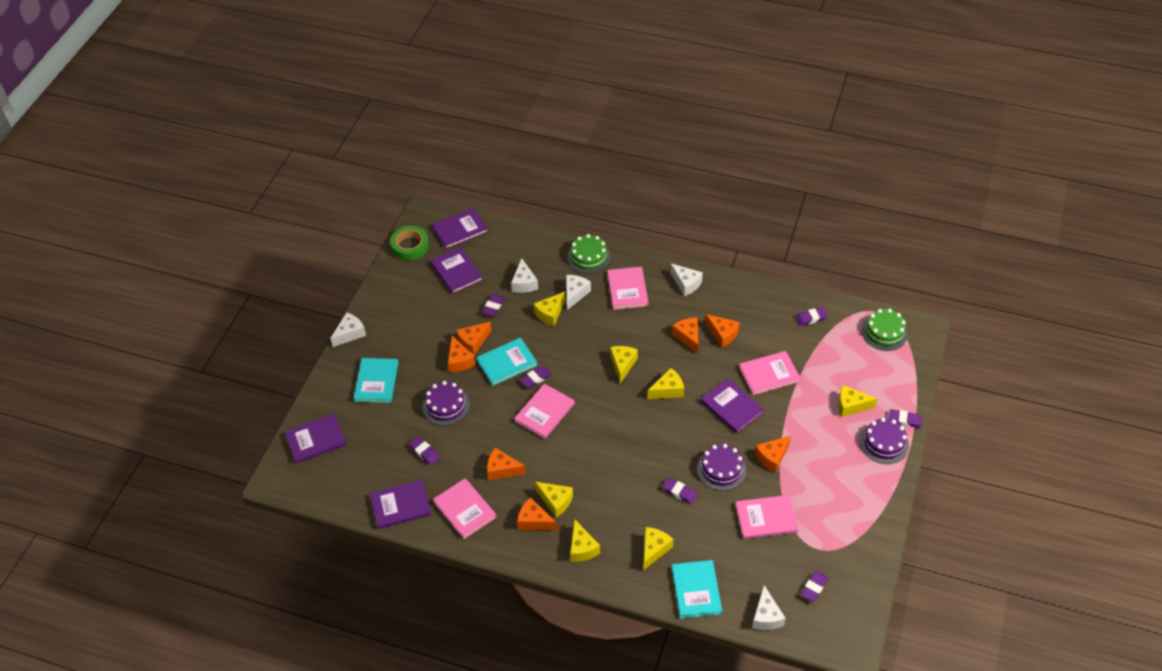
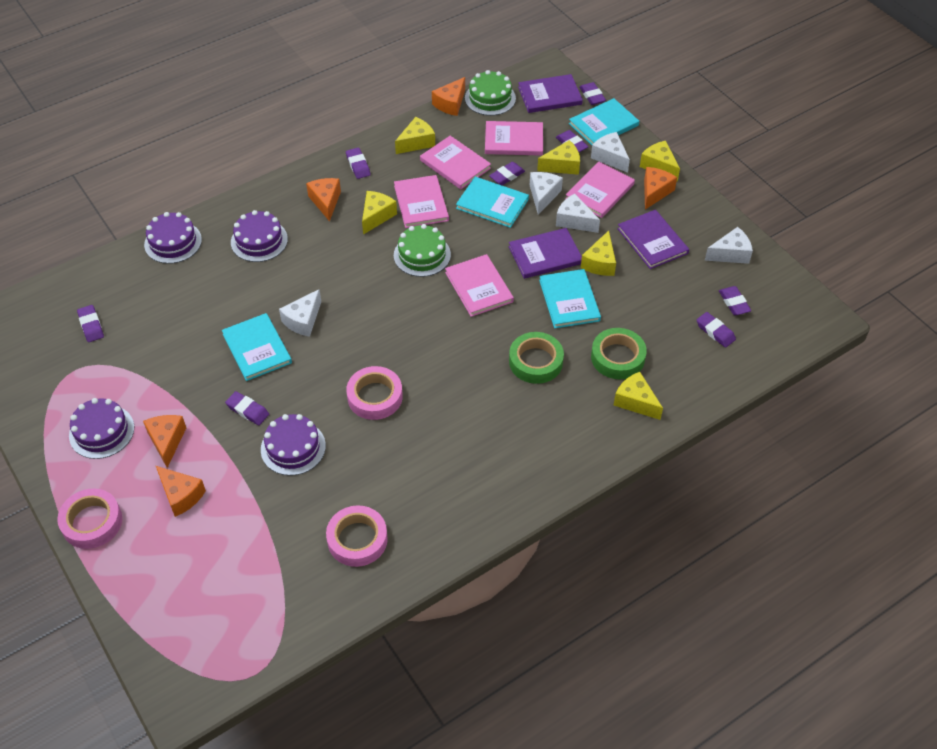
green tape: 1 -> 2
orange cheese: 7 -> 5
pink tape: 0 -> 3
purple book: 5 -> 3
purple cake: 3 -> 4
purple eraser: 7 -> 8
turquoise book: 3 -> 4
yellow cheese: 7 -> 6

